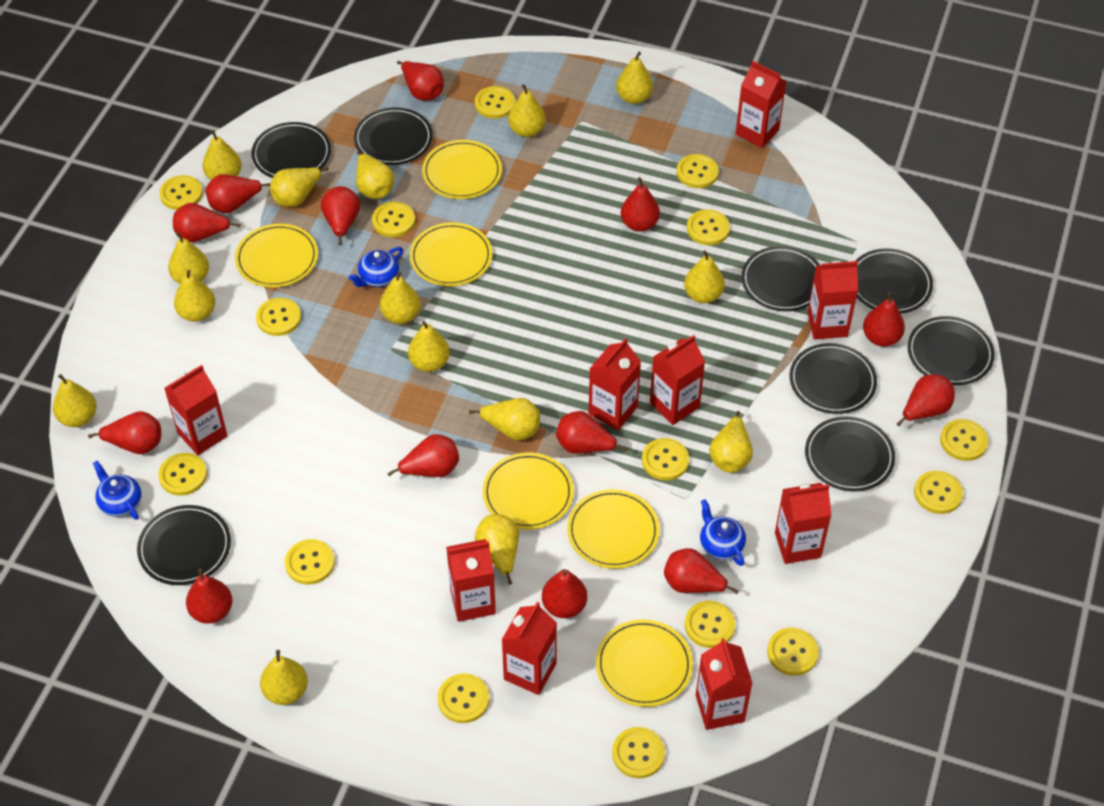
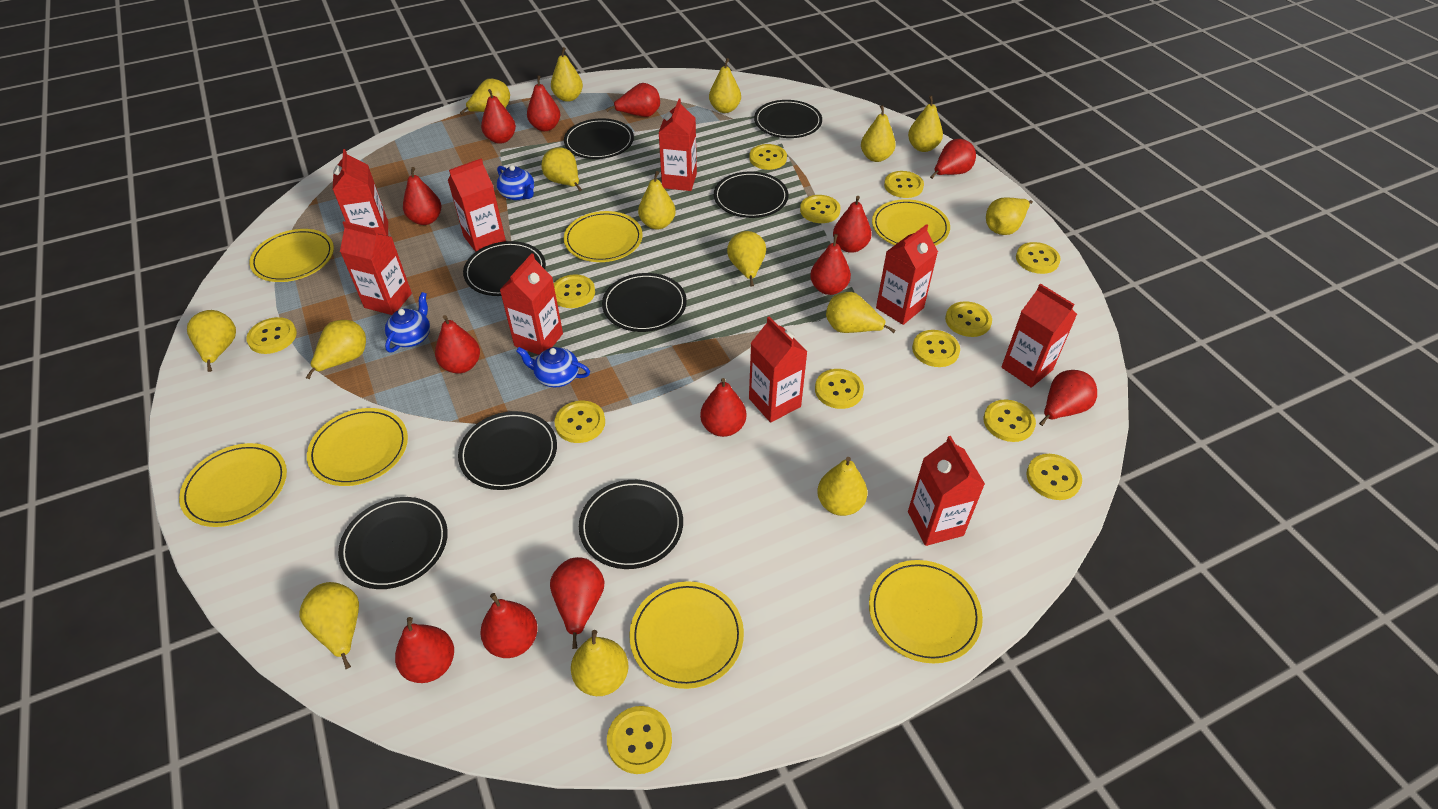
yellow button: 15 -> 13
yellow plate: 6 -> 7

